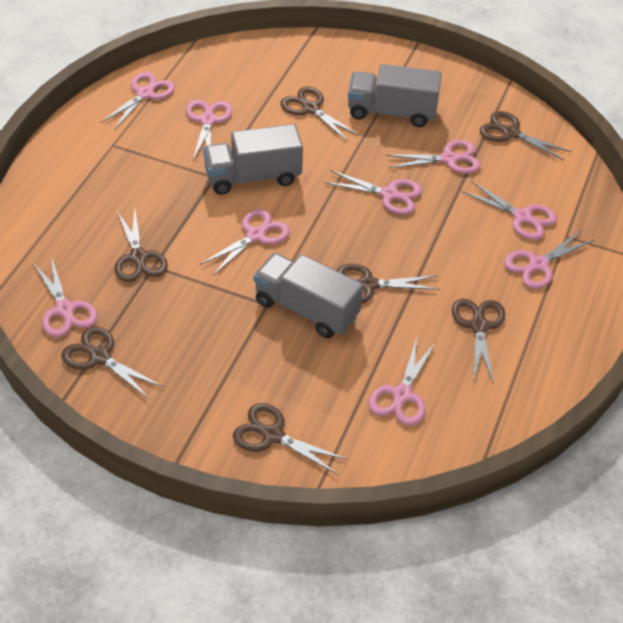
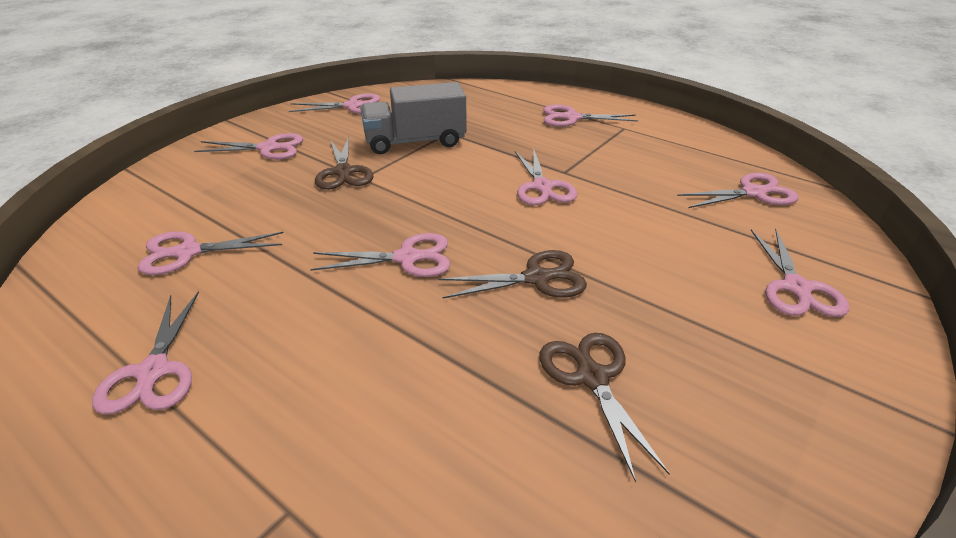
brown scissors: 7 -> 3
grey truck: 3 -> 1

